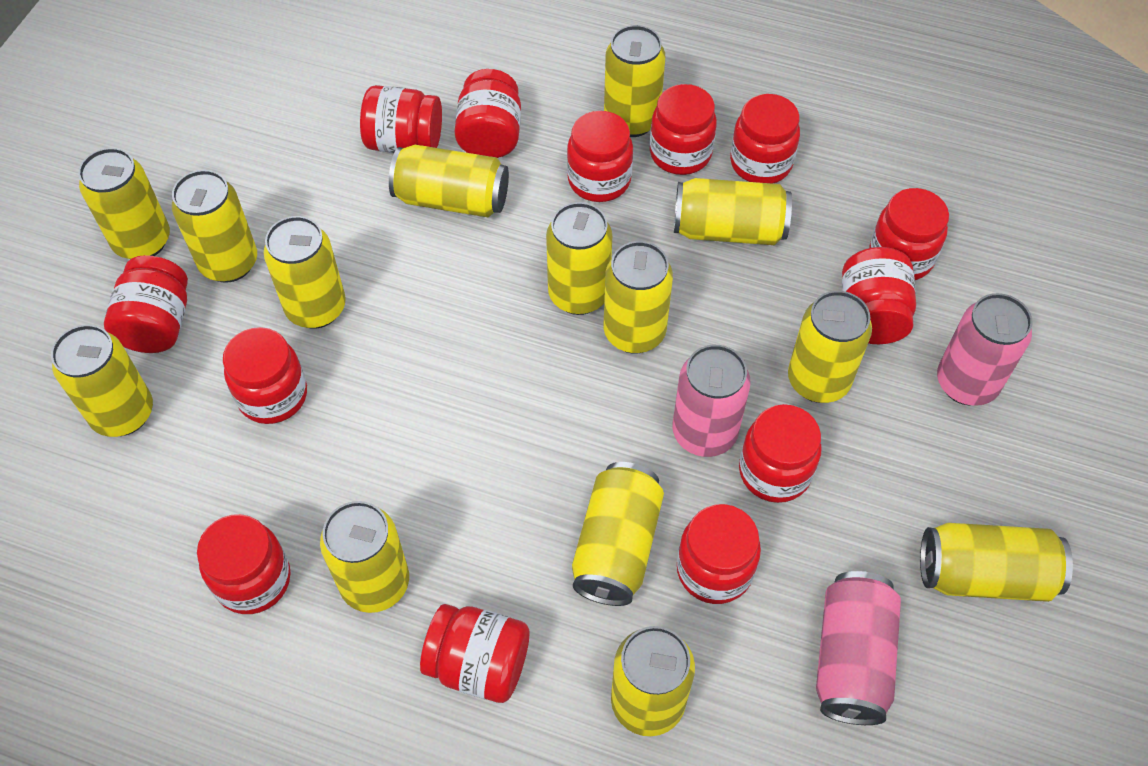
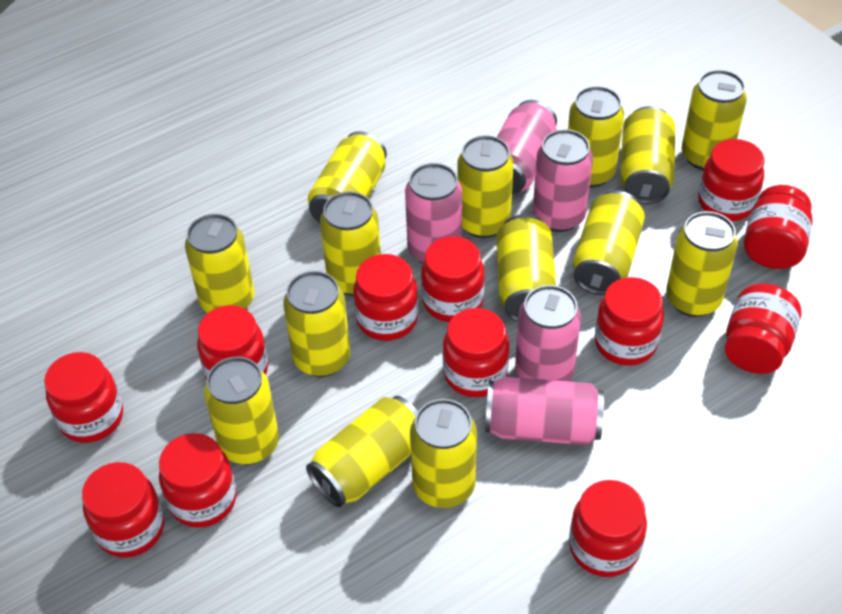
pink can: 3 -> 5
red jar: 13 -> 12

